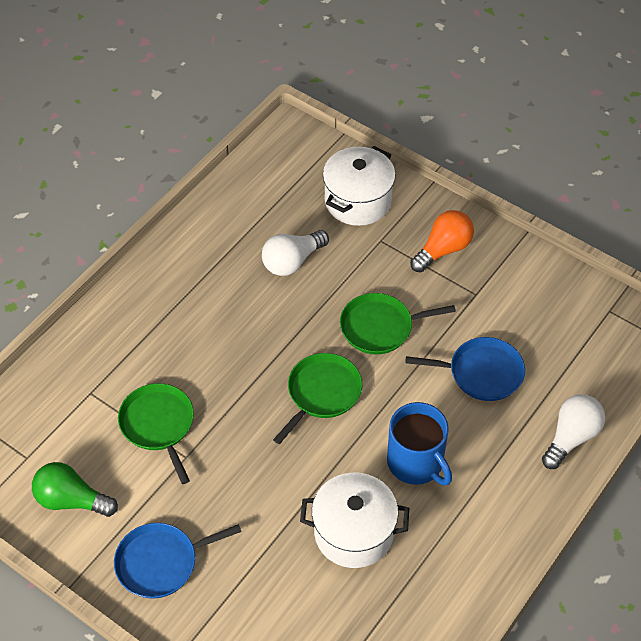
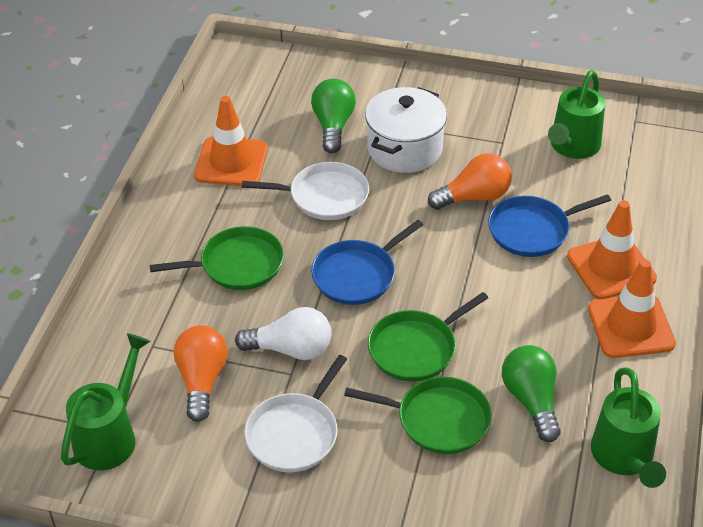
blue mug: 1 -> 0
green light bulb: 1 -> 2
green watering can: 0 -> 3
orange light bulb: 1 -> 2
orange traffic cone: 0 -> 3
white light bulb: 2 -> 1
white pan: 0 -> 2
white pot: 2 -> 1

